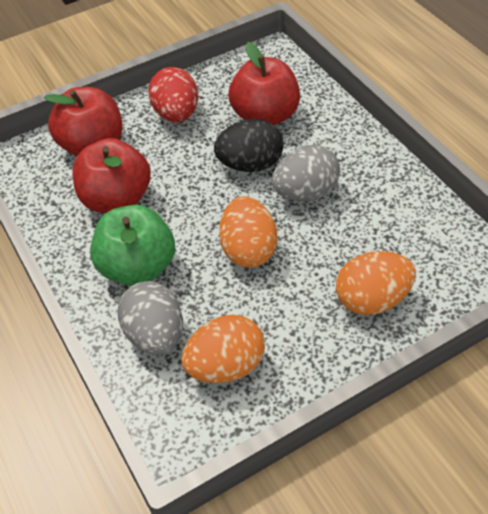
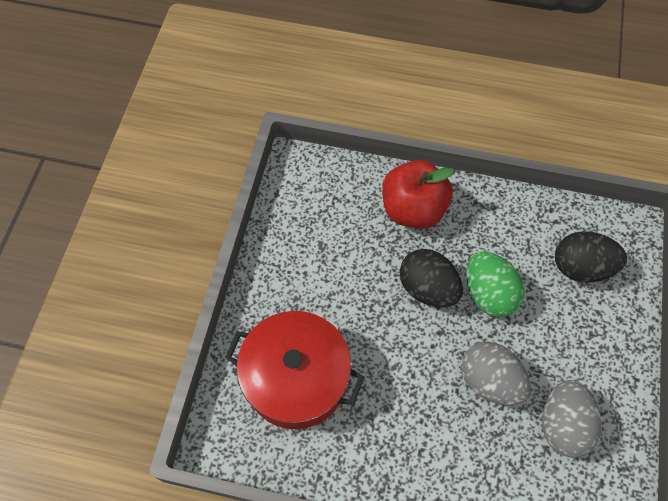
black egg: 1 -> 2
green apple: 1 -> 0
green egg: 0 -> 1
orange egg: 3 -> 0
red apple: 3 -> 1
red egg: 1 -> 0
red pot: 0 -> 1

